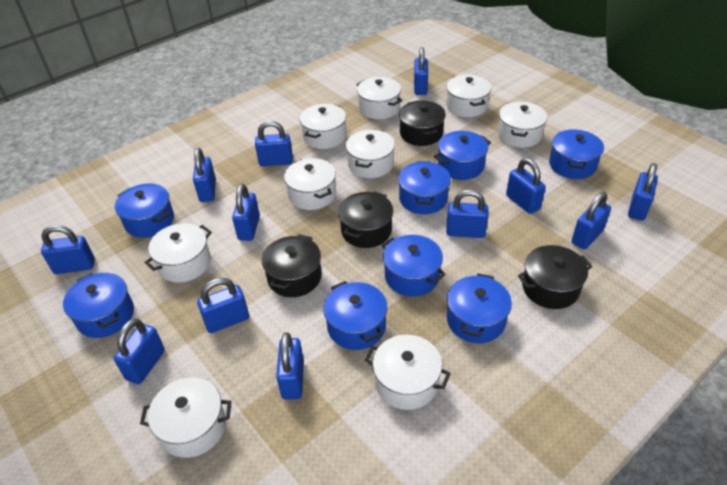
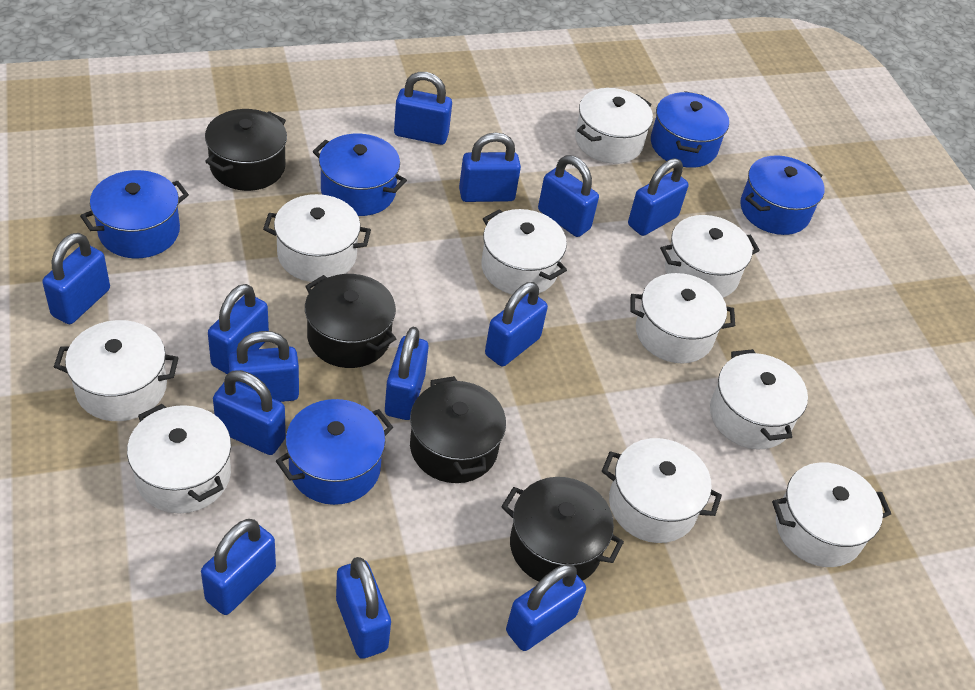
blue padlock: 12 -> 13
blue pot: 8 -> 5
white pot: 9 -> 10

